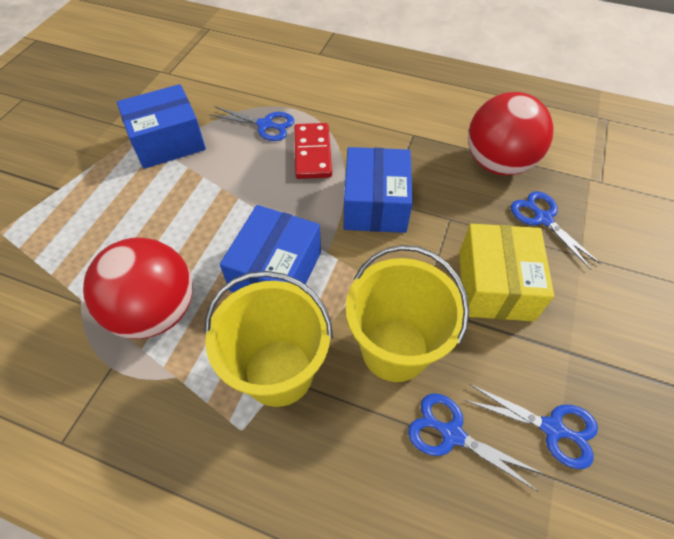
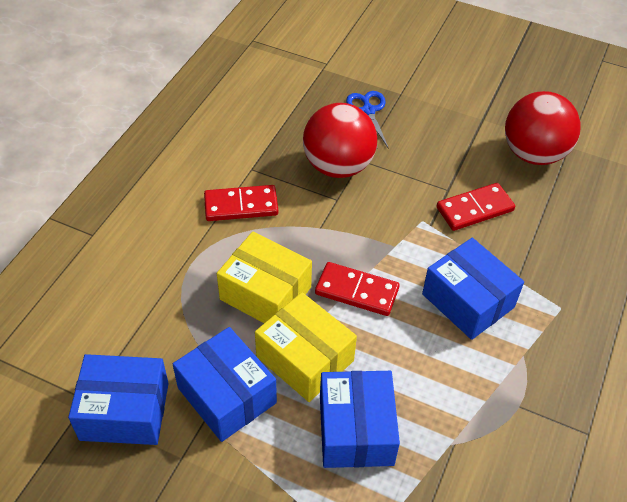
blue box: 3 -> 4
blue scissors: 4 -> 1
red domino: 1 -> 3
yellow box: 1 -> 2
yellow bucket: 2 -> 0

